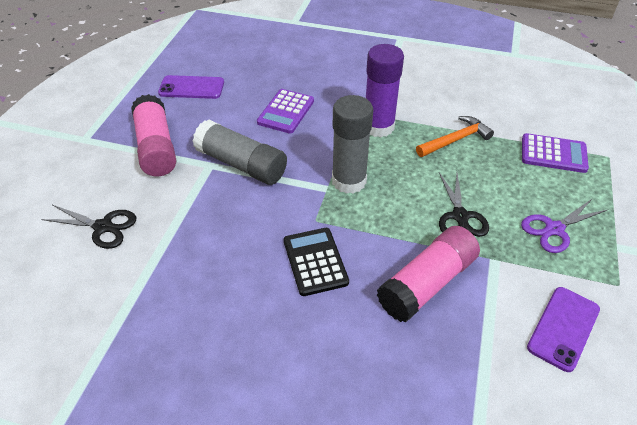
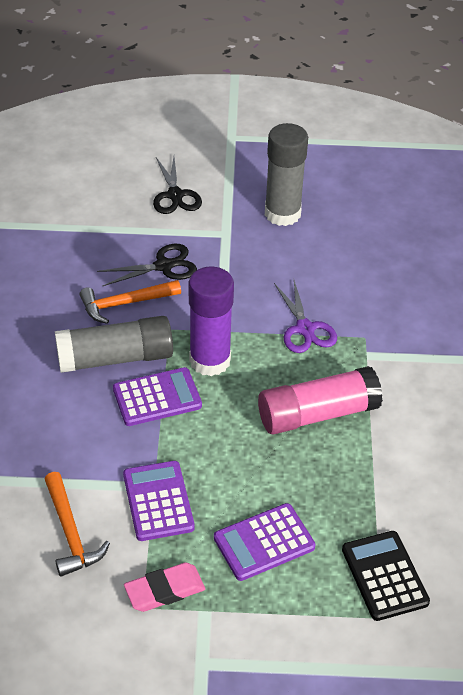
orange hammer: 1 -> 2
pink eraser: 0 -> 1
pink glue stick: 2 -> 1
purple calculator: 2 -> 3
purple phone: 2 -> 0

